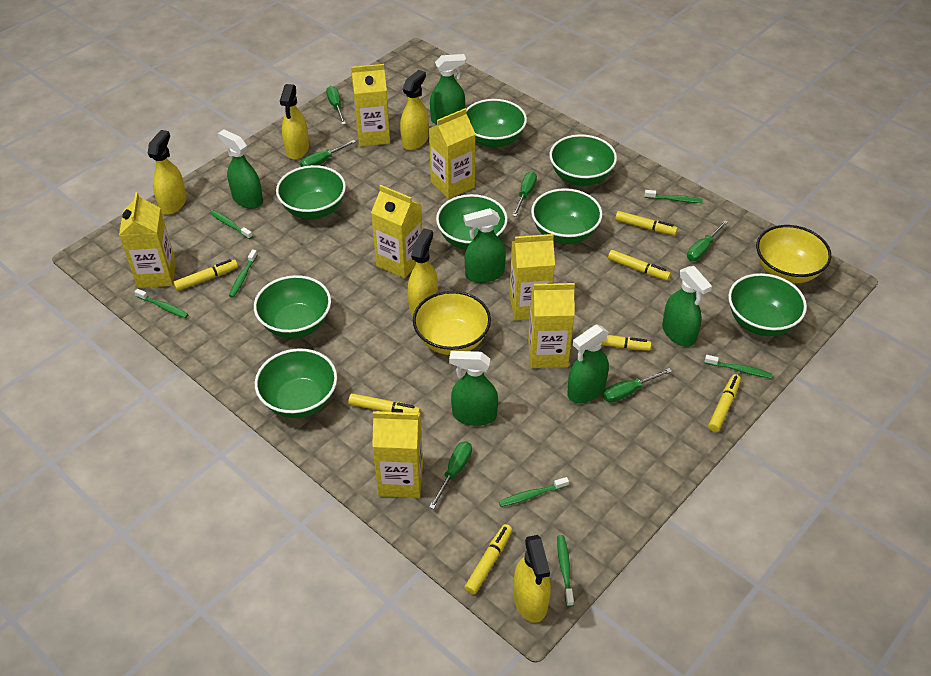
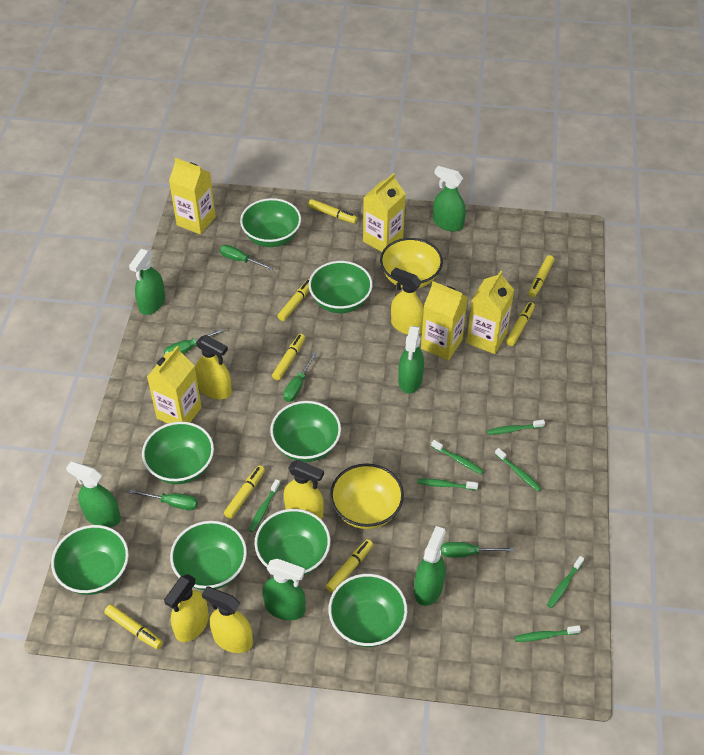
green screwdriver: 6 -> 5
yellow carton: 7 -> 5
yellow marker: 7 -> 8

